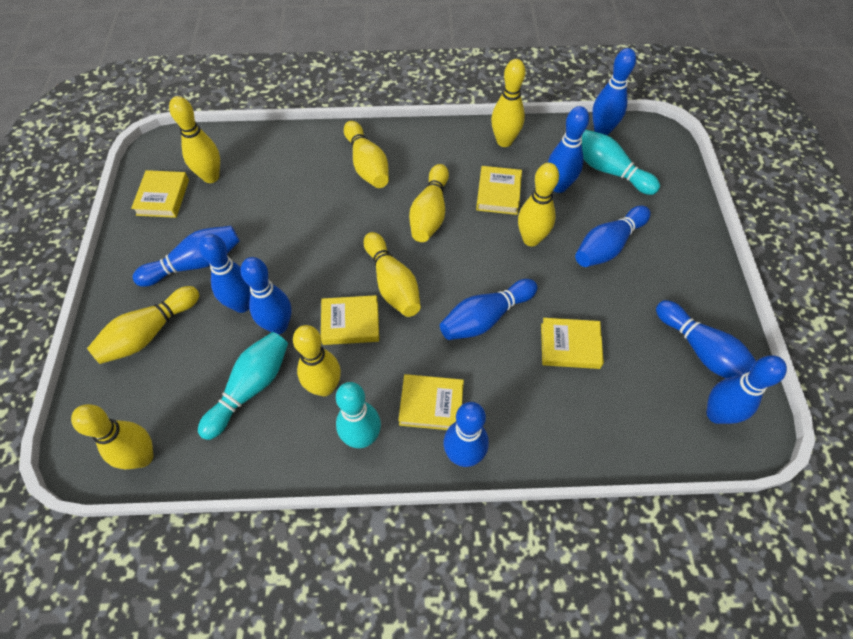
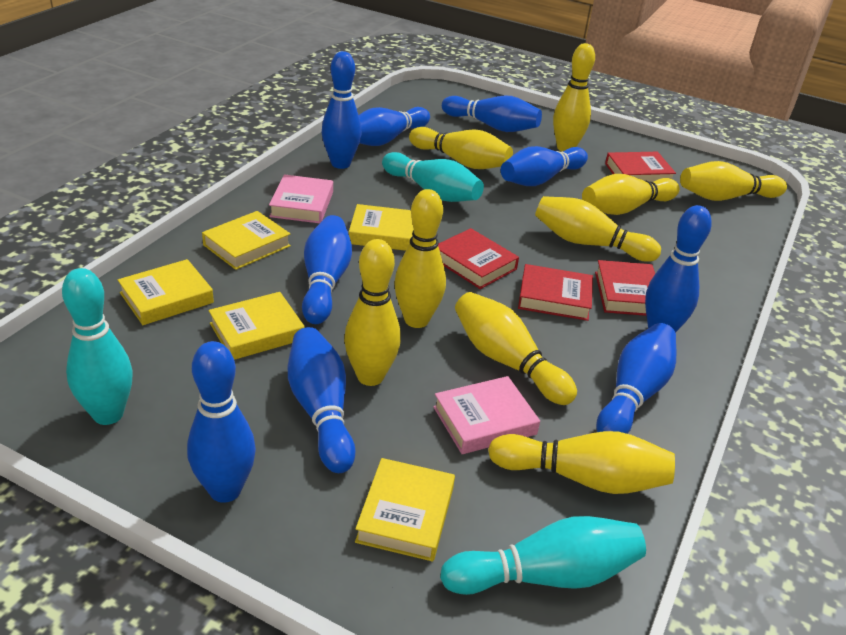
blue bowling pin: 10 -> 9
pink book: 0 -> 2
red book: 0 -> 4

